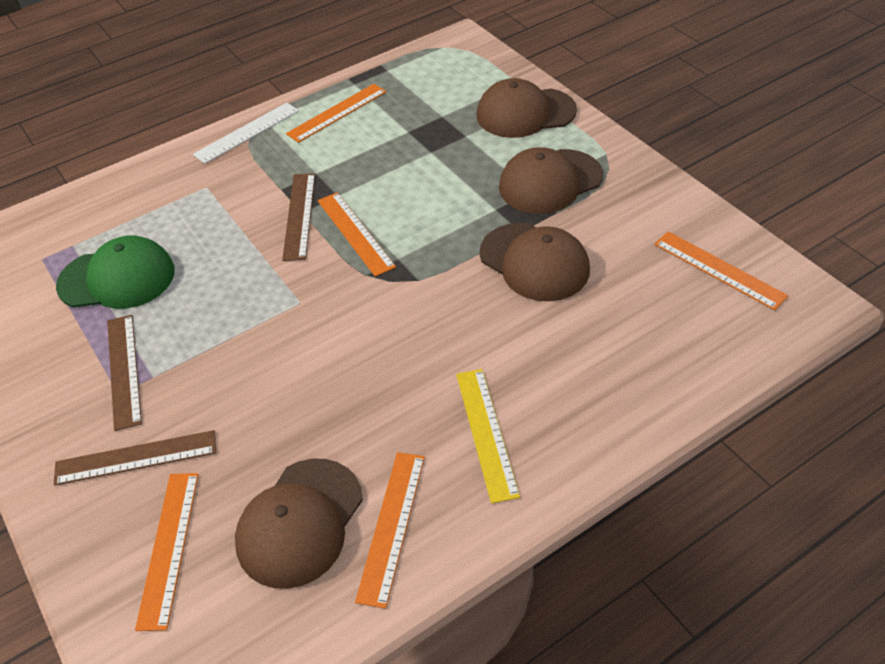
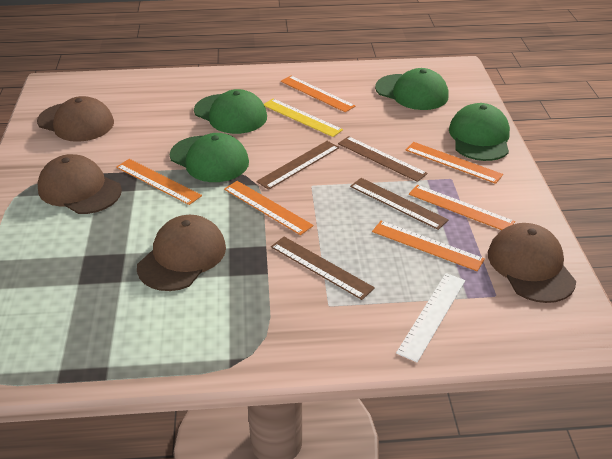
brown ruler: 3 -> 4
green cap: 1 -> 4
orange ruler: 5 -> 6

